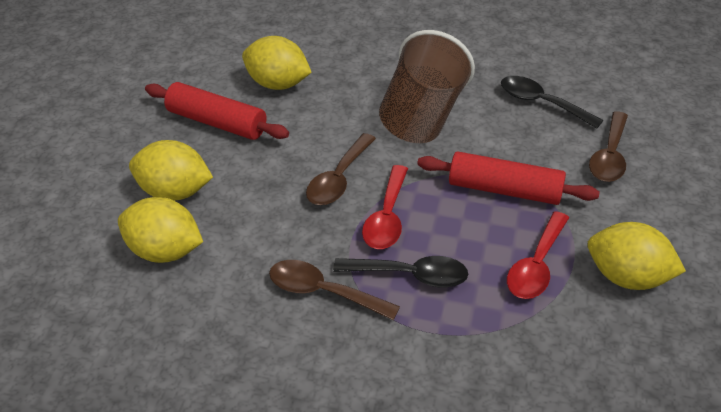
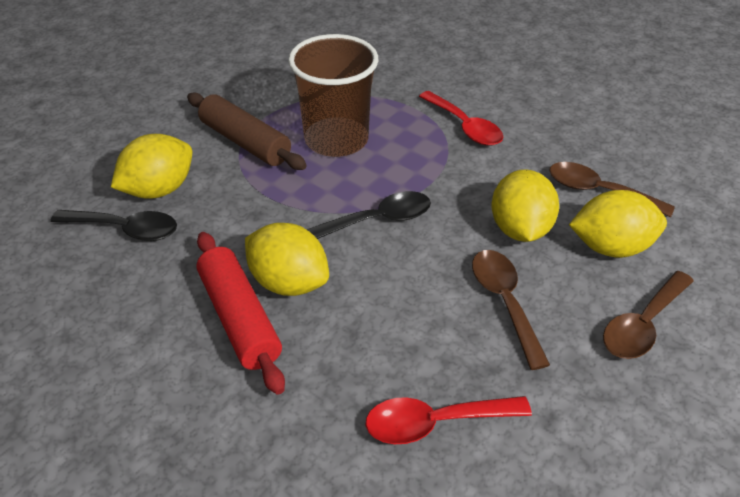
brown rolling pin: 0 -> 1
red rolling pin: 2 -> 1

